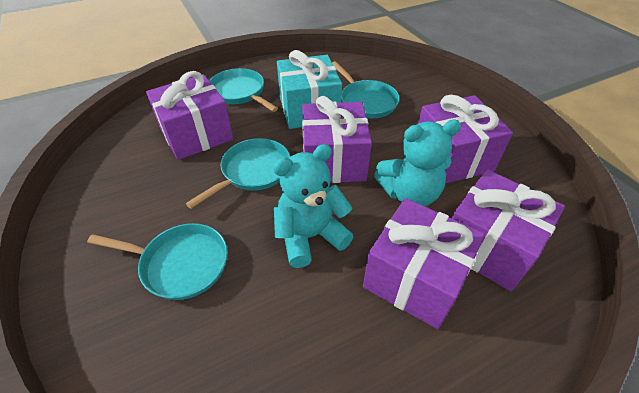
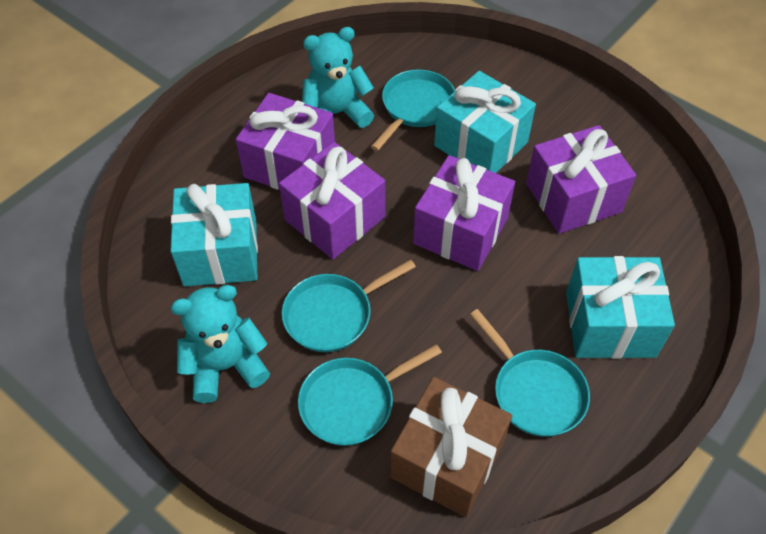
brown gift: 0 -> 1
purple gift: 5 -> 4
turquoise gift: 1 -> 3

